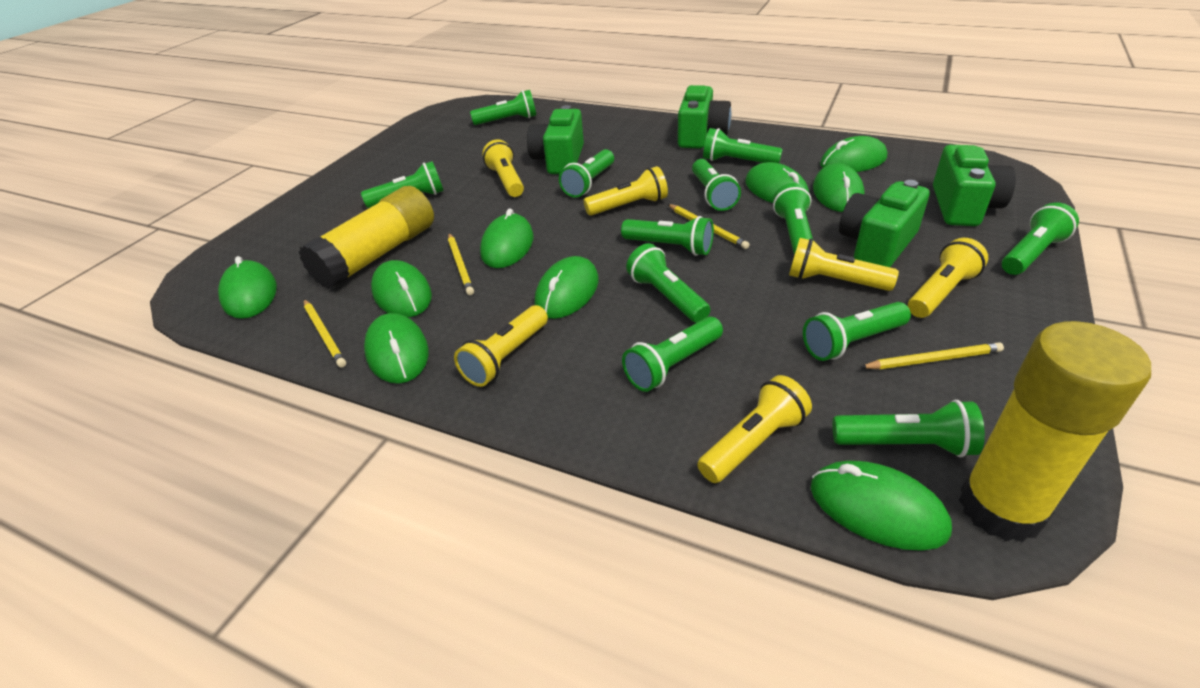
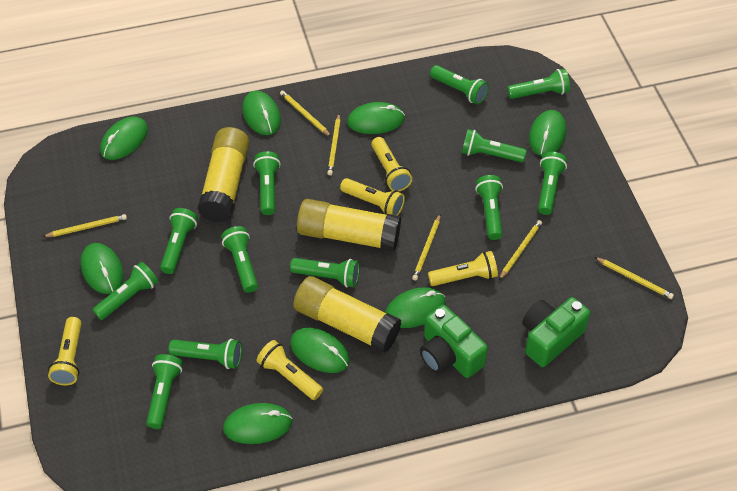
green camera: 4 -> 2
green mouse: 9 -> 8
yellow flashlight: 6 -> 5
yellow glue stick: 2 -> 3
yellow pencil: 4 -> 6

